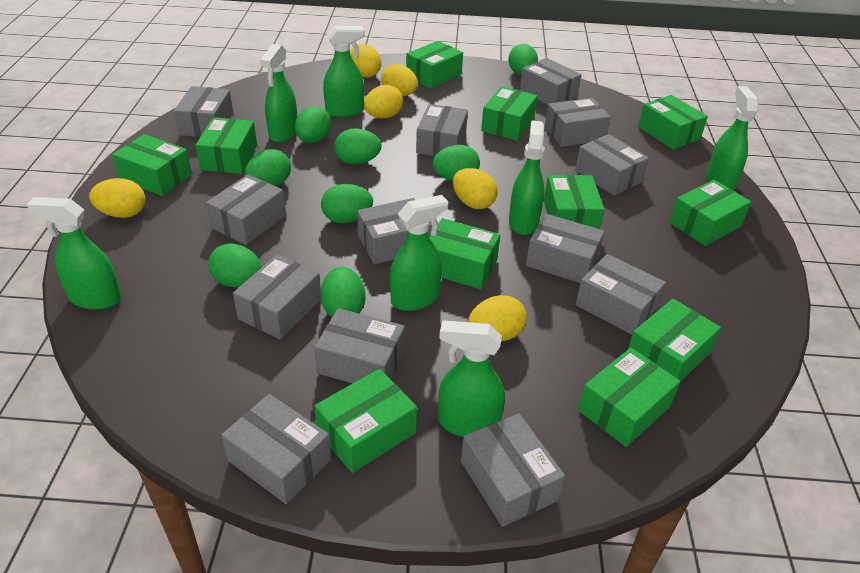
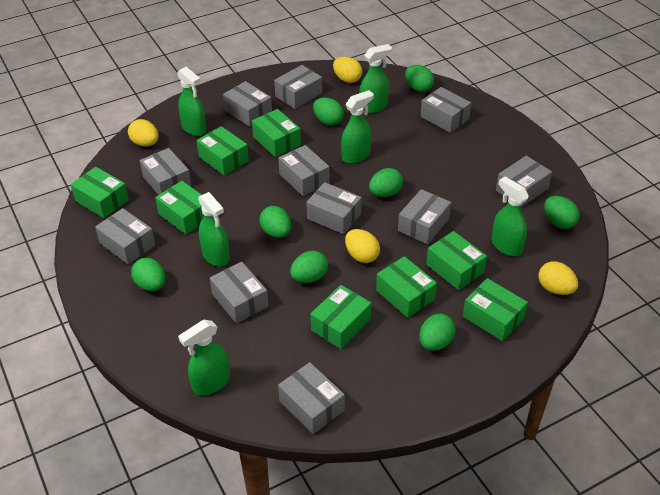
green box: 11 -> 8
green spray bottle: 7 -> 6
grey box: 13 -> 11
yellow egg: 6 -> 4

